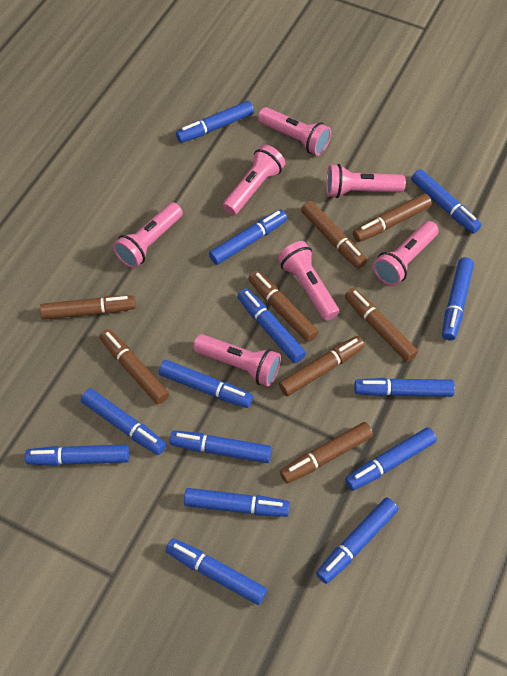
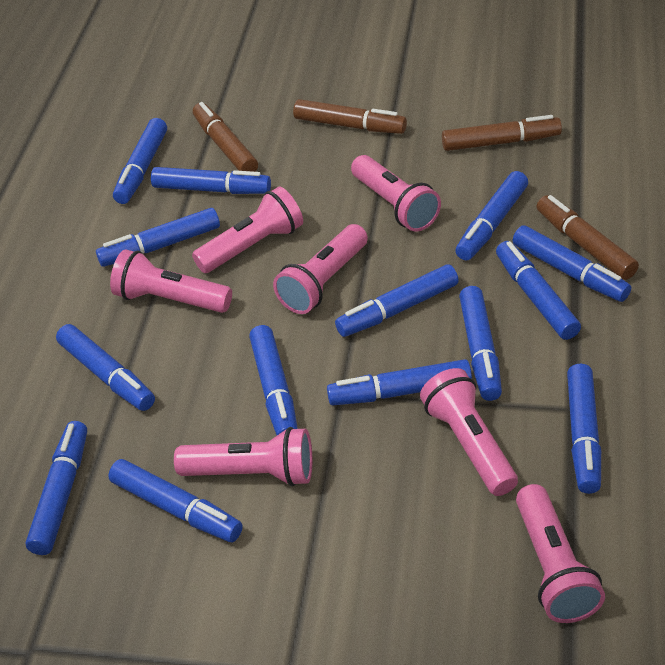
brown marker: 8 -> 4

